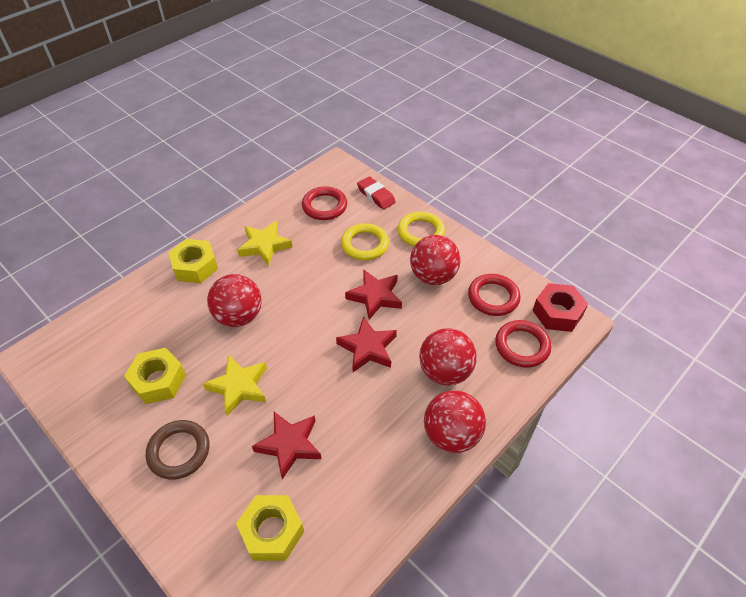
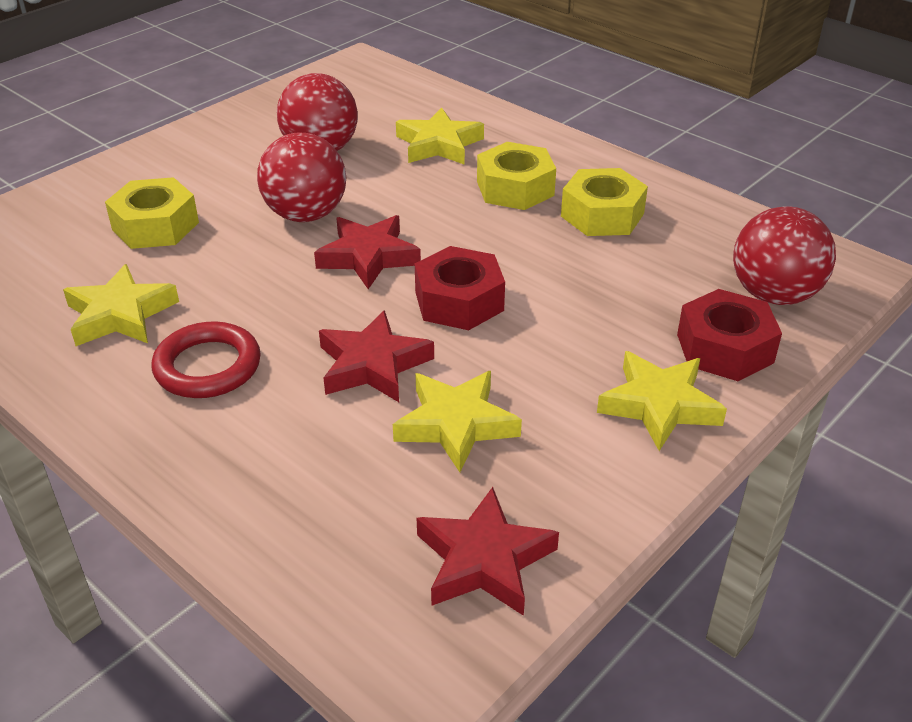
brown ring: 1 -> 0
red ball: 4 -> 3
red eraser: 1 -> 0
red nut: 1 -> 2
red ring: 3 -> 1
yellow ring: 2 -> 0
yellow star: 2 -> 4

